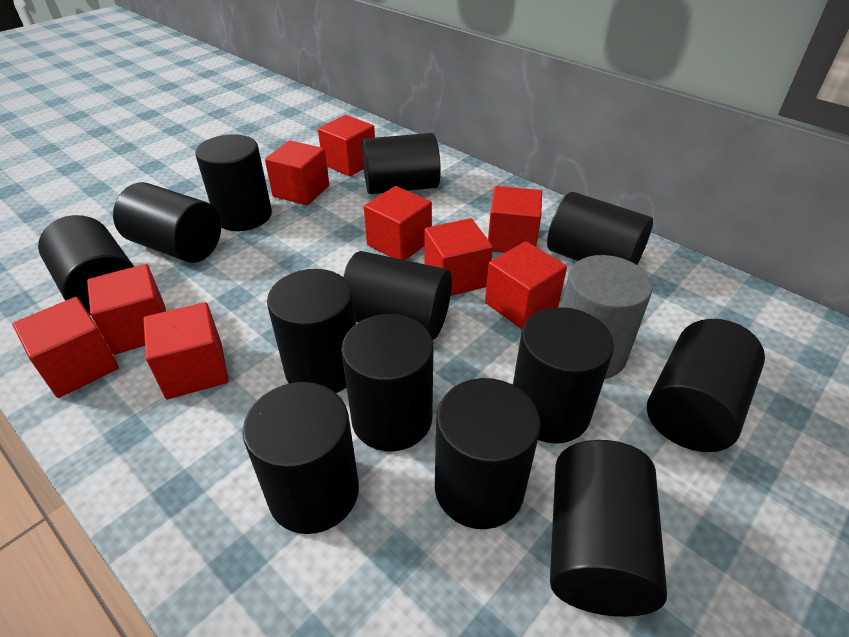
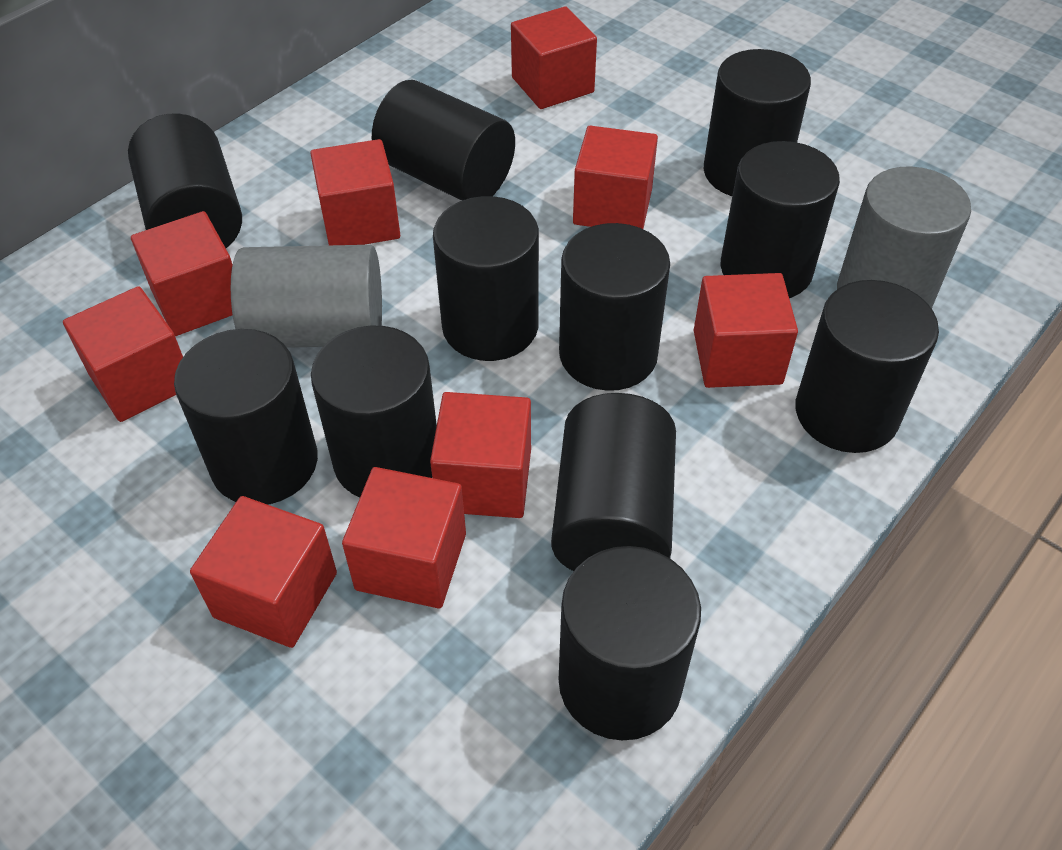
black cylinder: 13 -> 11
grey cylinder: 1 -> 2

